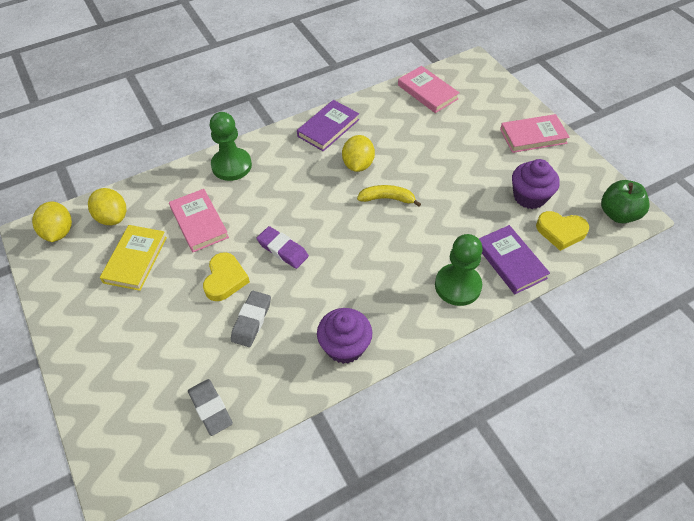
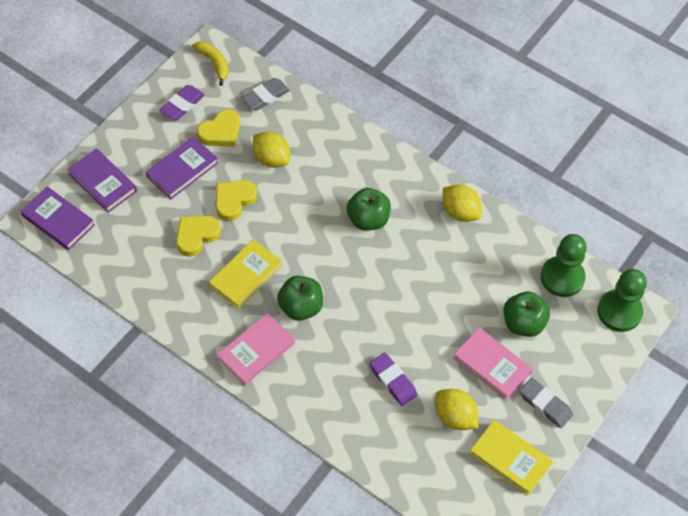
green apple: 1 -> 3
pink book: 3 -> 2
purple book: 2 -> 3
purple cupcake: 2 -> 0
purple eraser: 1 -> 2
yellow book: 1 -> 2
yellow heart: 2 -> 3

